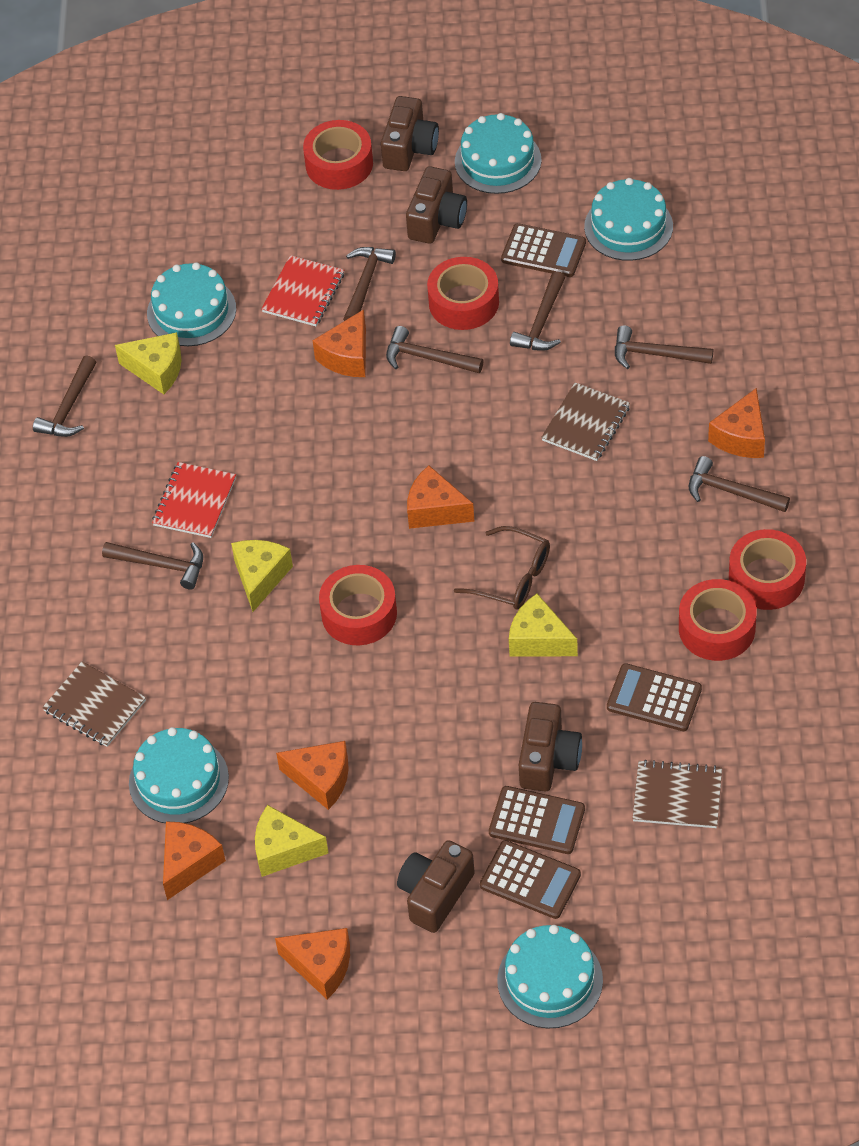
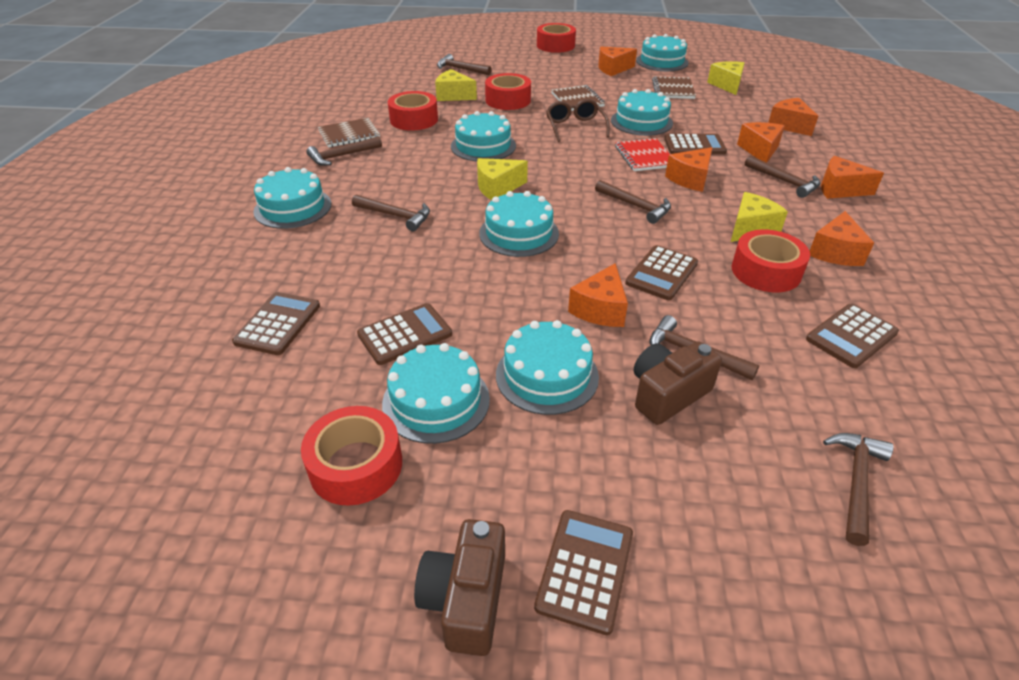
brown calculator: 4 -> 6
brown camera: 4 -> 2
orange cheese: 6 -> 7
red notebook: 2 -> 1
turquoise cake: 5 -> 7

